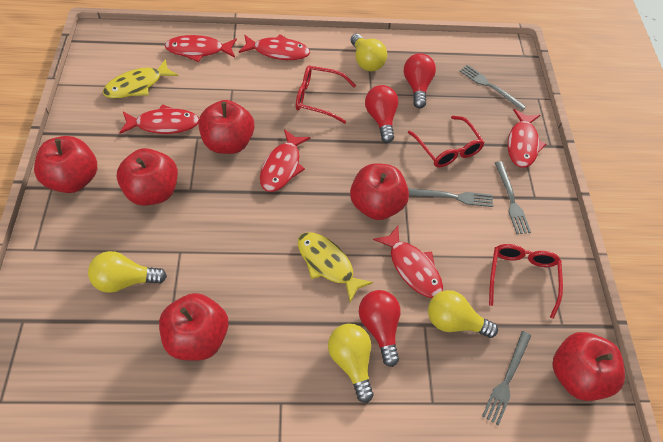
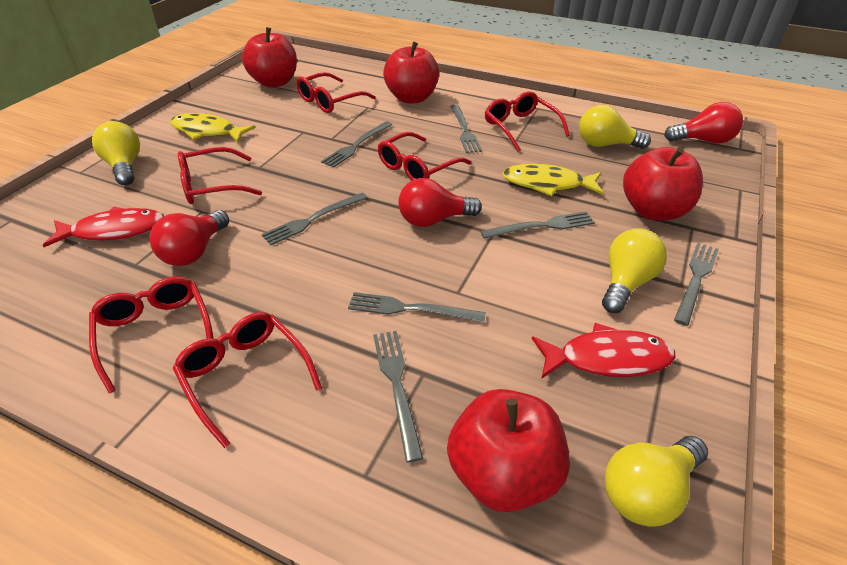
grey fork: 4 -> 7
red apple: 6 -> 4
red fish: 6 -> 2
red glasses: 3 -> 6

